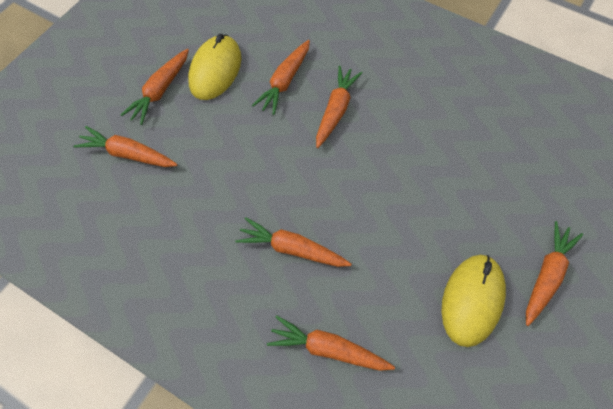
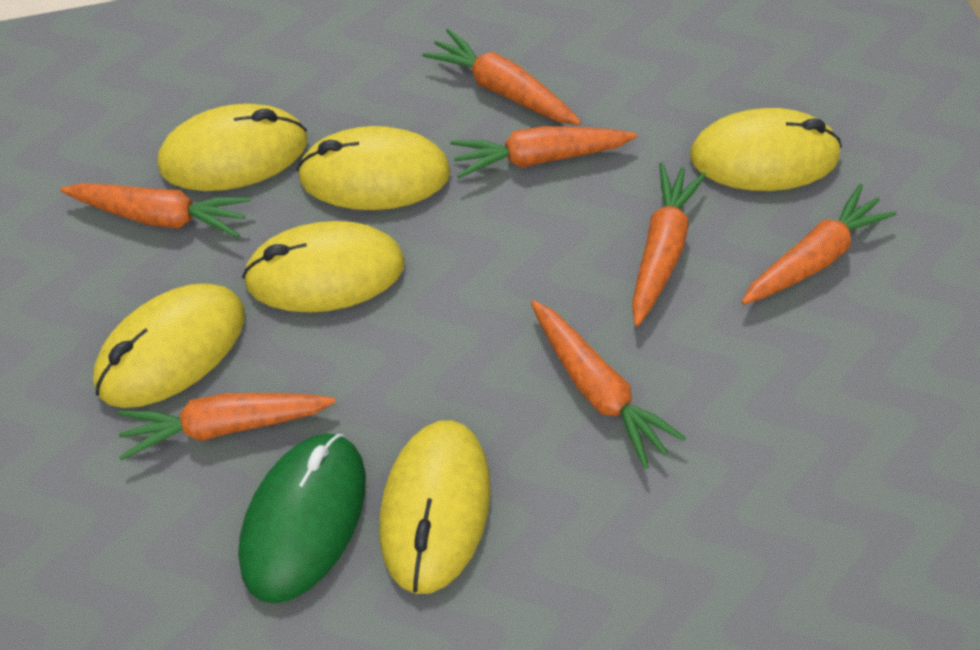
green mouse: 0 -> 1
yellow mouse: 2 -> 6

